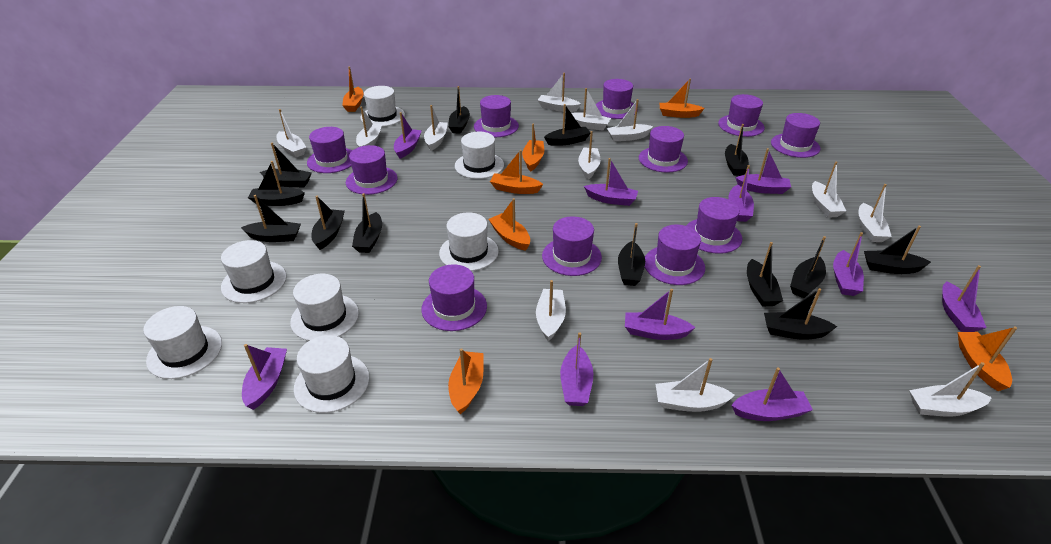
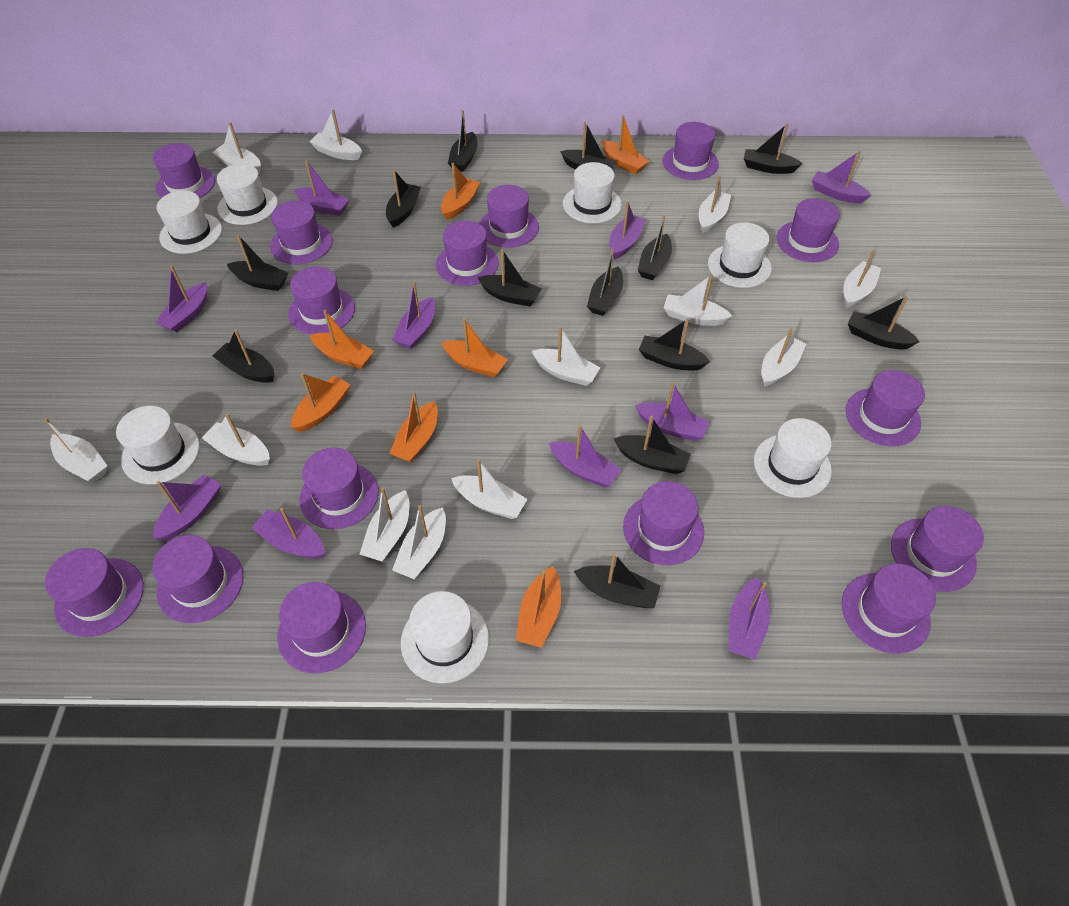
purple hat: 11 -> 15

